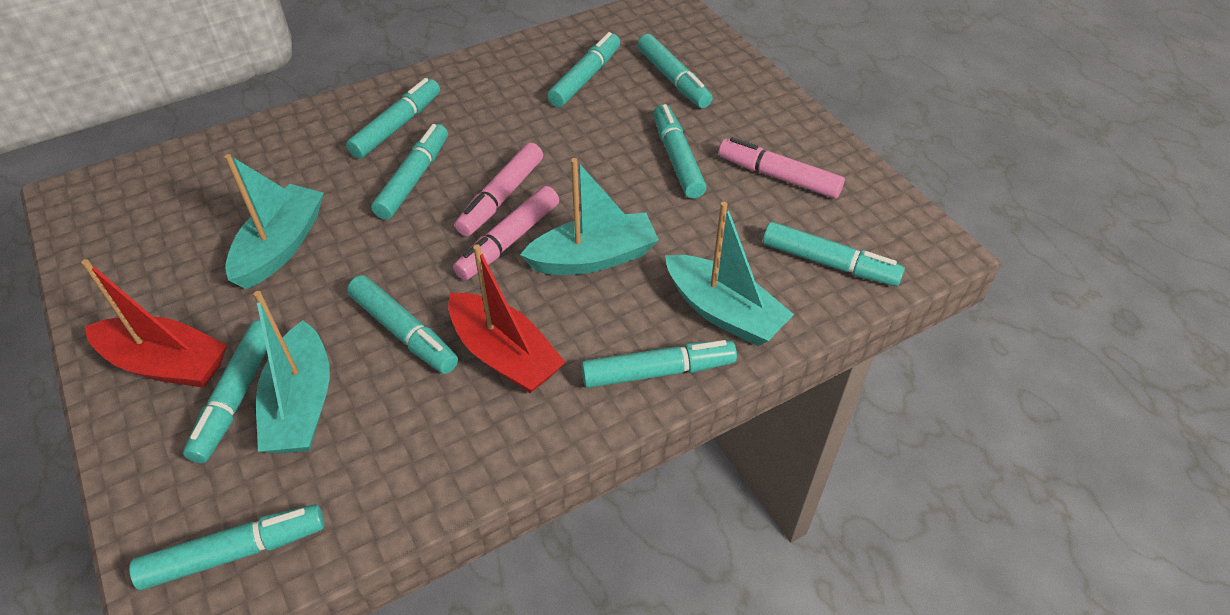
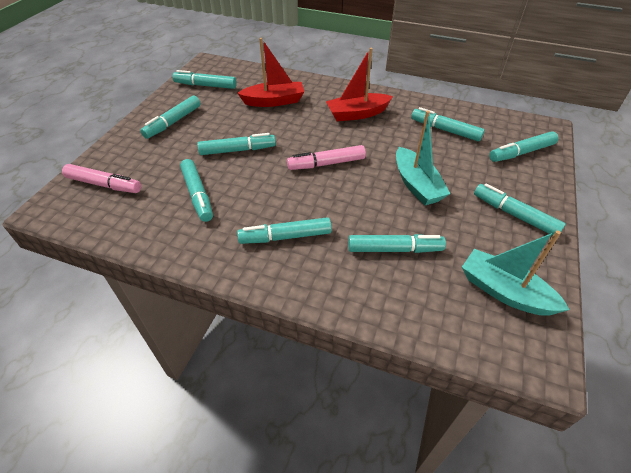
pink marker: 3 -> 2
turquoise boat: 4 -> 2
turquoise marker: 10 -> 9

